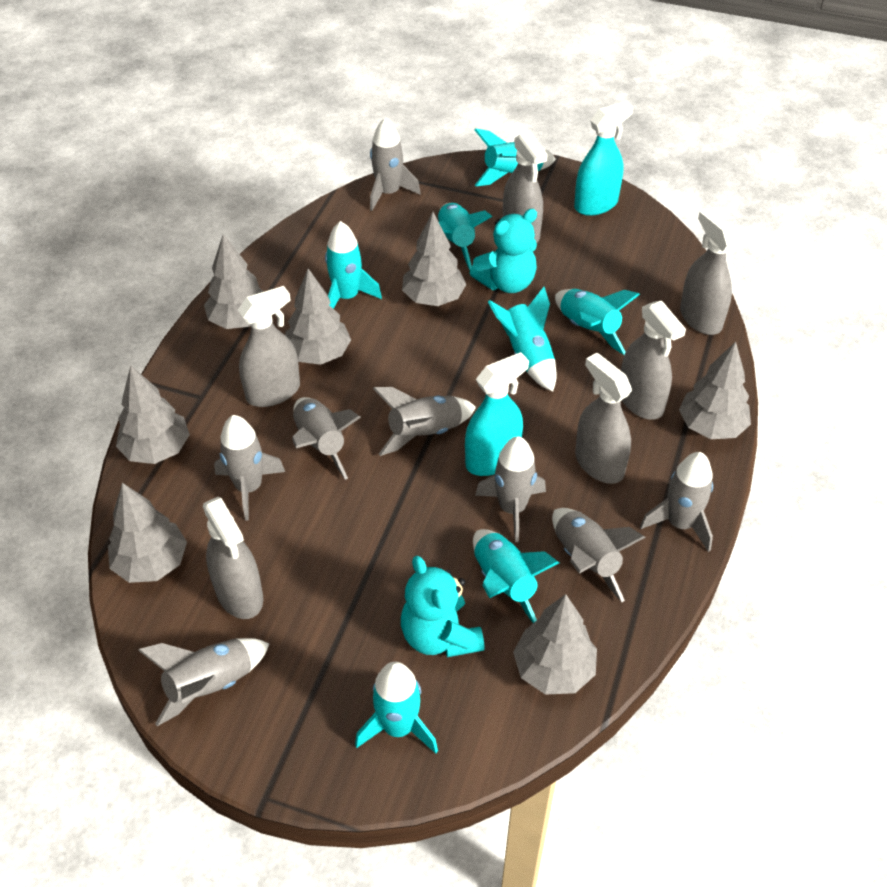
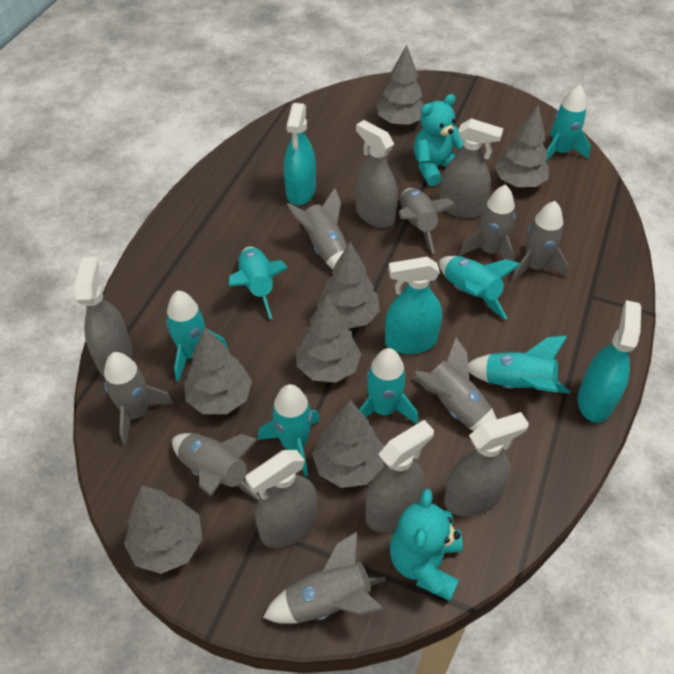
turquoise spray bottle: 2 -> 3

